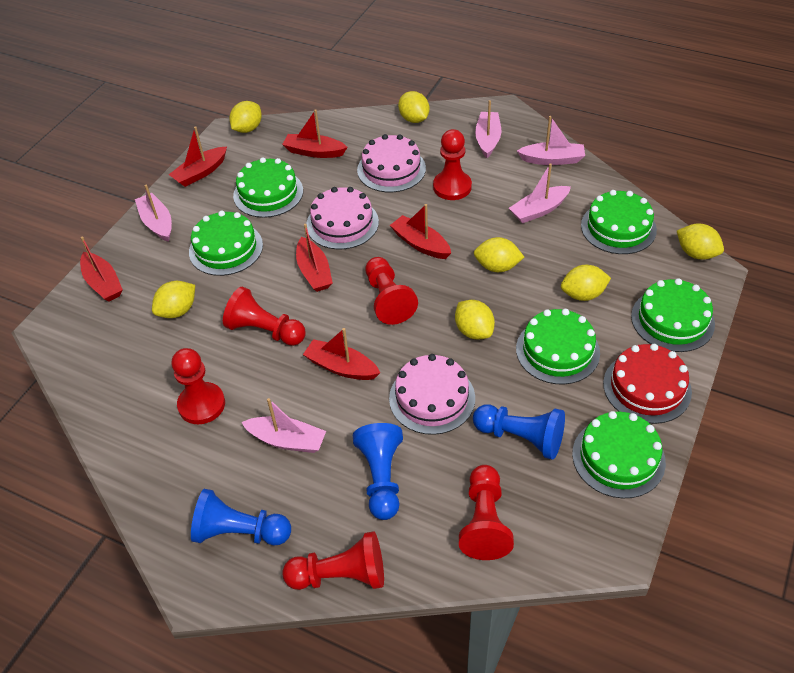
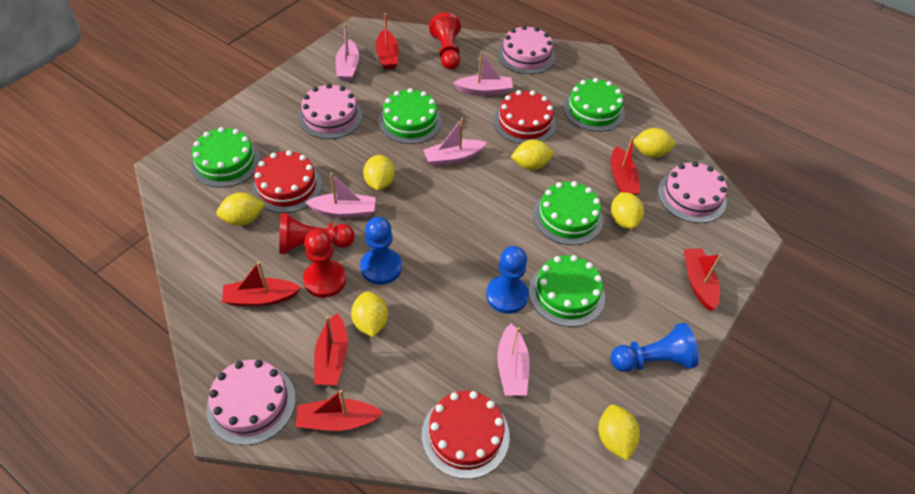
green cake: 6 -> 5
pink cake: 3 -> 4
red cake: 1 -> 3
red pawn: 6 -> 3

